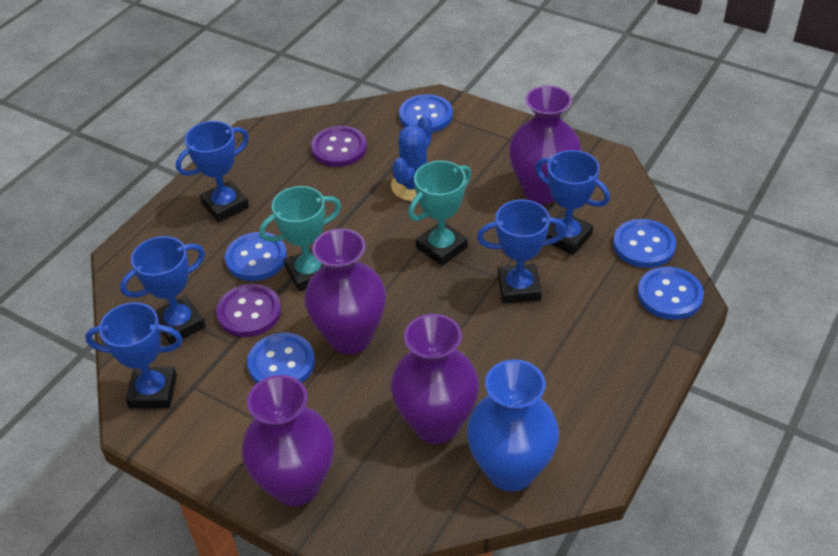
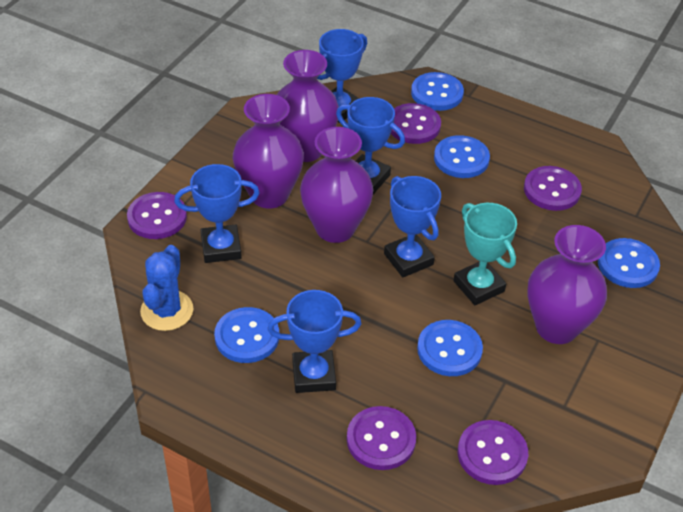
blue vase: 1 -> 0
purple button: 2 -> 5
turquoise trophy: 2 -> 1

